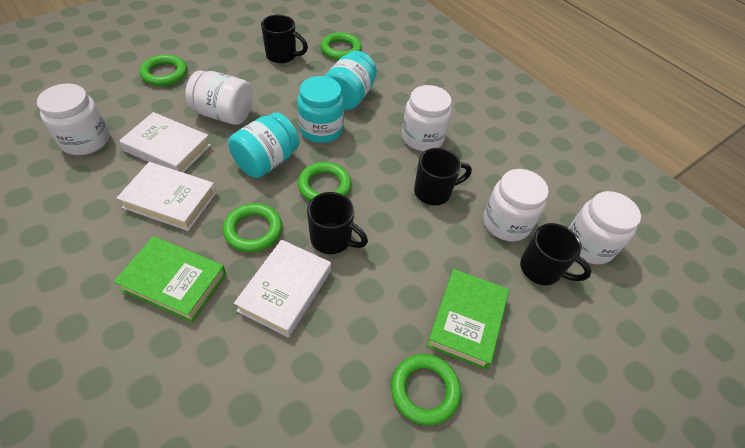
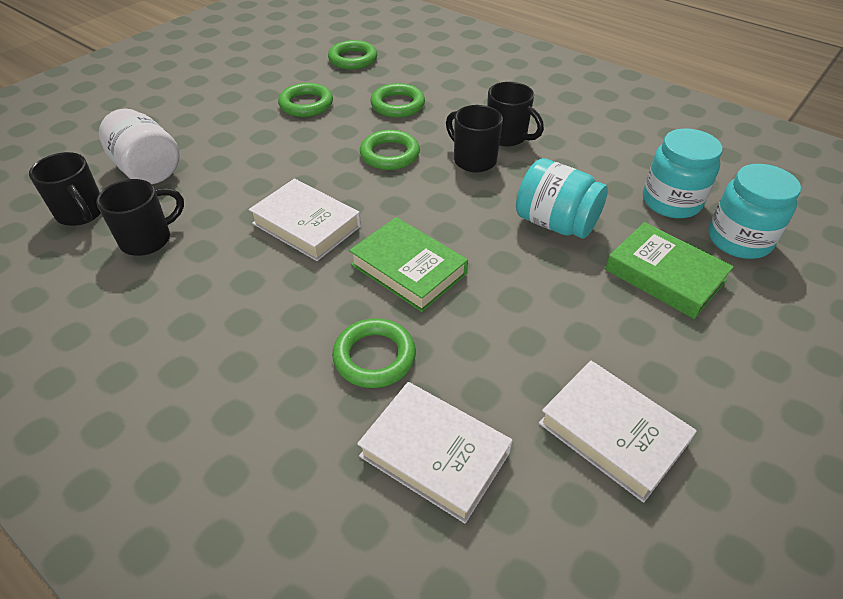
white jar: 5 -> 1

